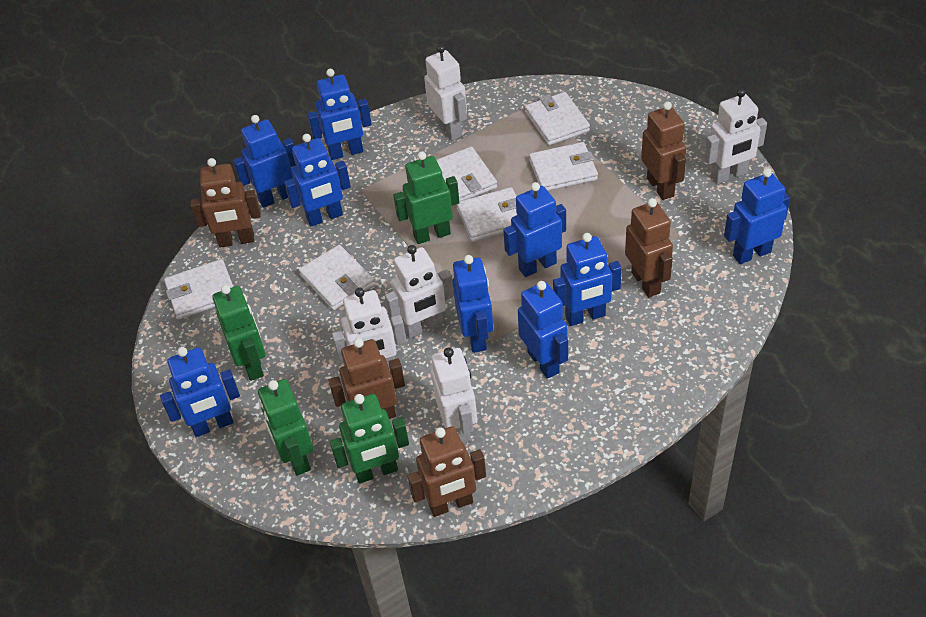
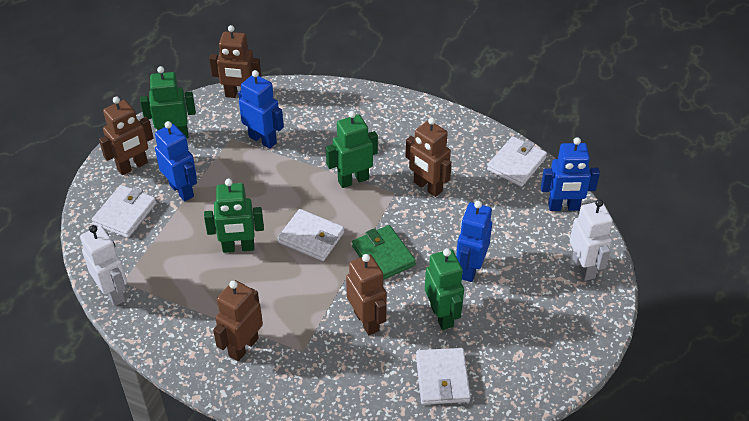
blue robot: 9 -> 4
green wallet: 0 -> 1
white robot: 5 -> 2
white wallet: 6 -> 4

